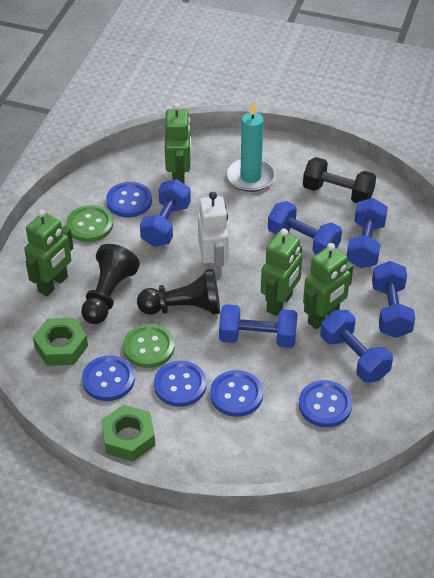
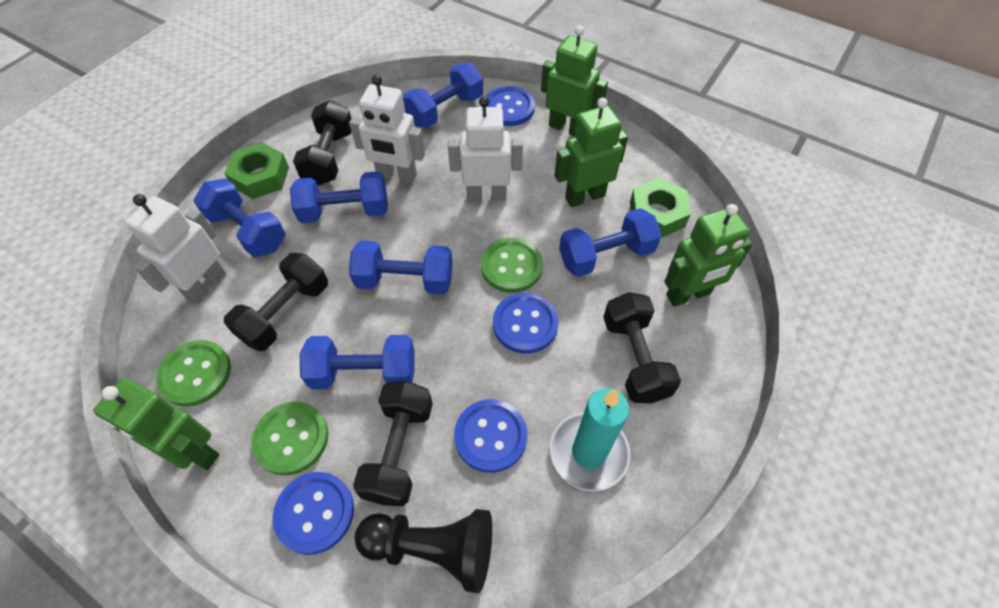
black dumbbell: 1 -> 4
black pawn: 2 -> 1
blue button: 5 -> 4
green button: 2 -> 3
white robot: 1 -> 3

